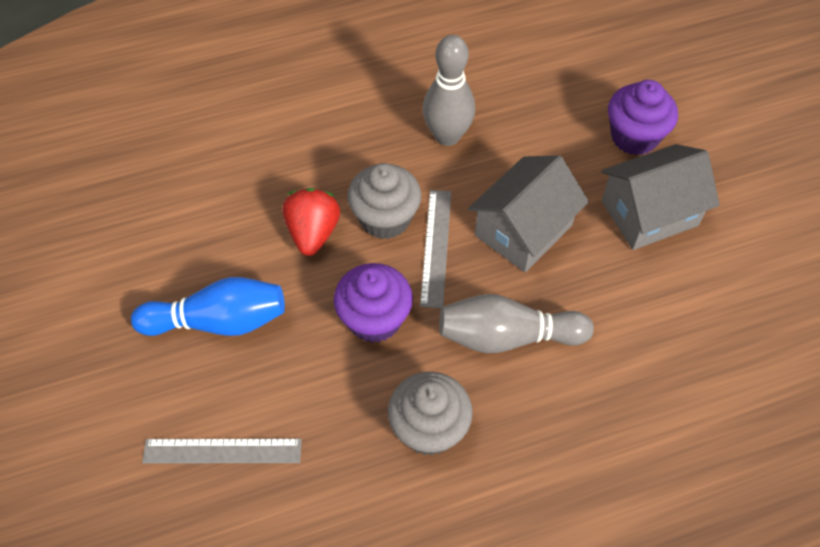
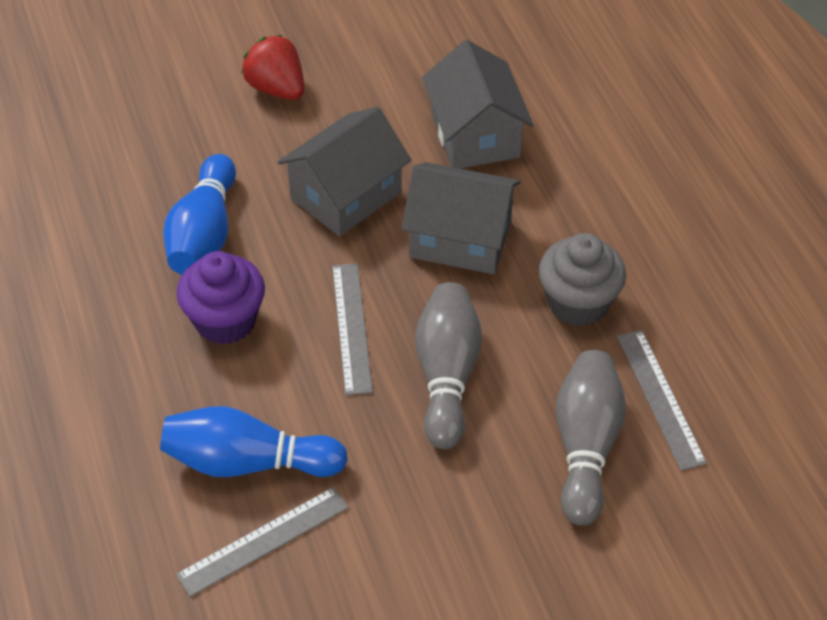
blue bowling pin: 1 -> 2
grey cupcake: 2 -> 1
grey house: 2 -> 3
grey ruler: 2 -> 3
purple cupcake: 2 -> 1

